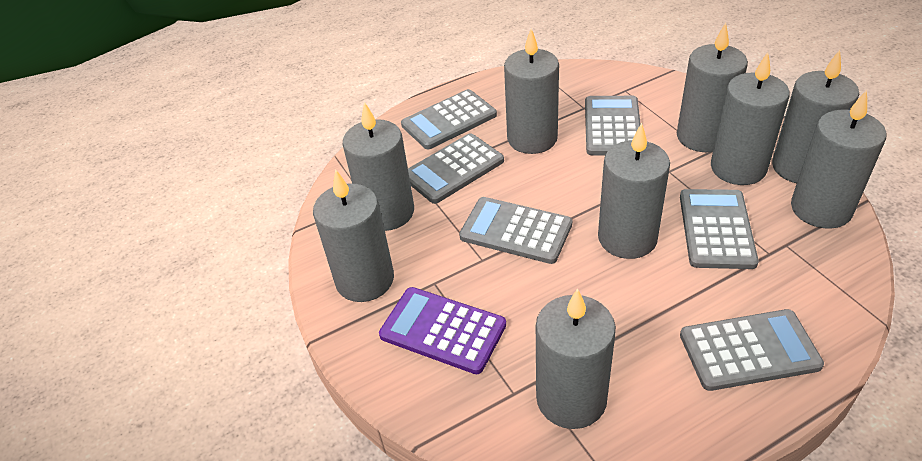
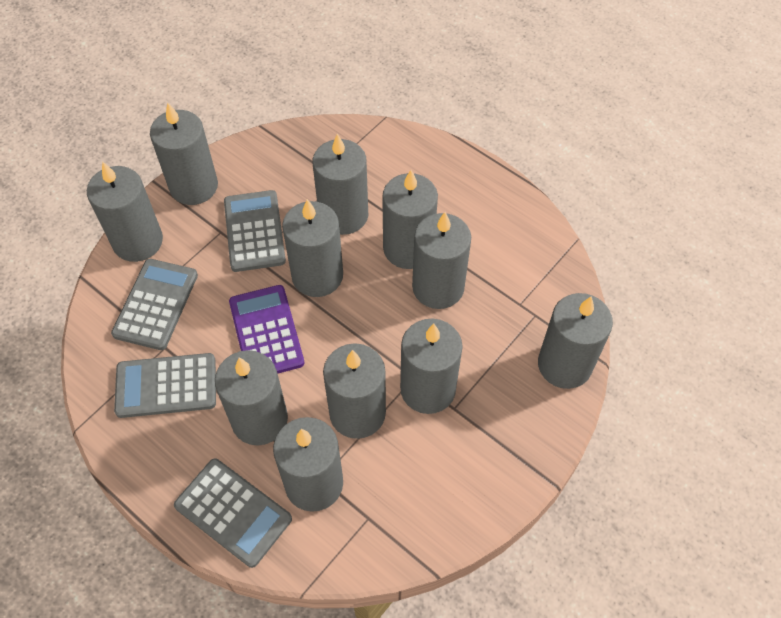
grey calculator: 6 -> 4
grey candle: 9 -> 11

